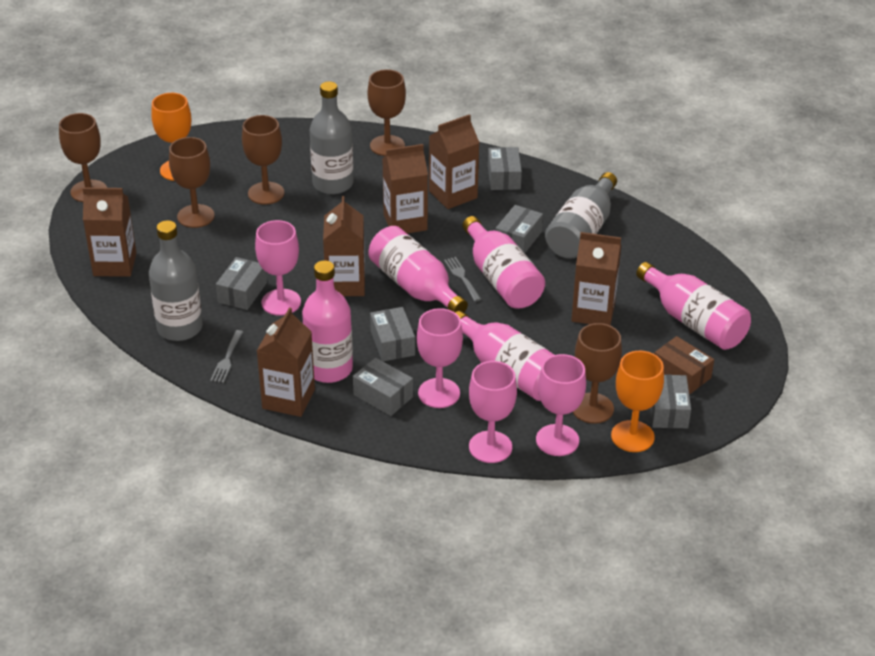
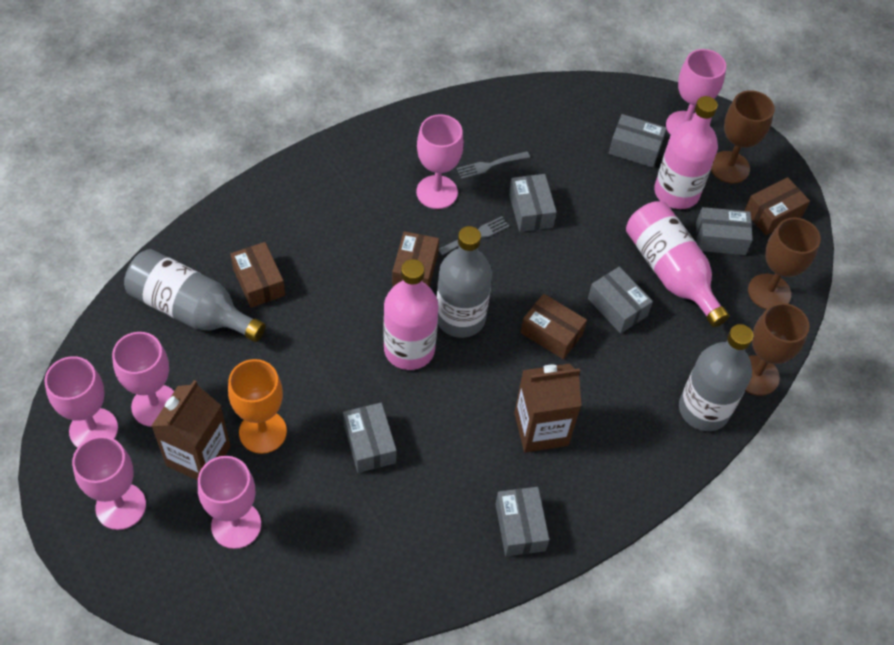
brown box: 1 -> 4
brown carton: 6 -> 2
brown goblet: 5 -> 3
orange goblet: 2 -> 1
pink bottle: 5 -> 3
pink goblet: 4 -> 6

